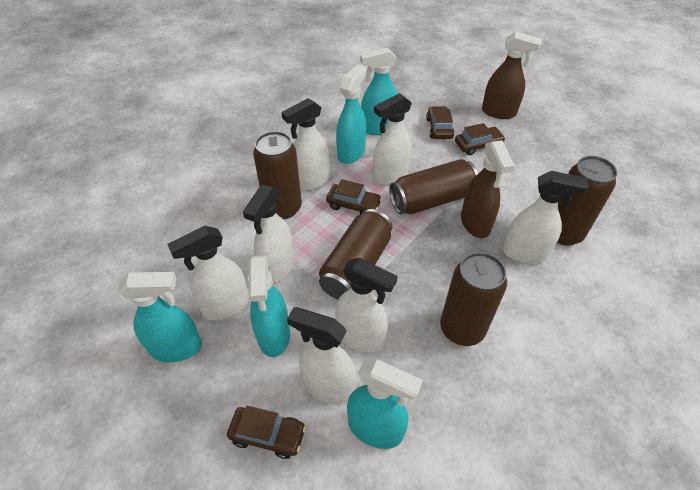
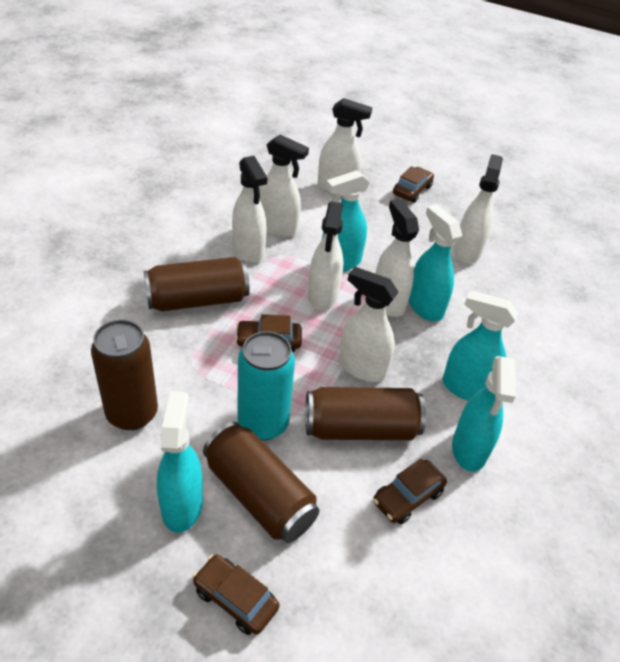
brown can: 5 -> 4
brown spray bottle: 2 -> 0
turquoise can: 0 -> 1

